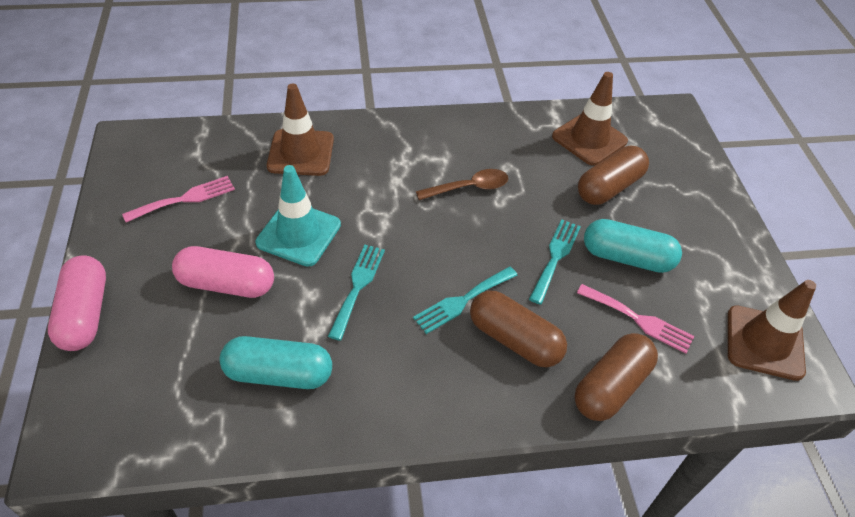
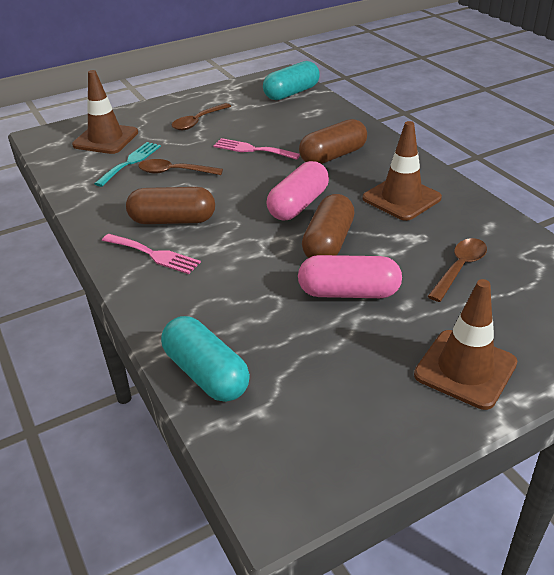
brown spoon: 1 -> 3
turquoise fork: 3 -> 1
turquoise traffic cone: 1 -> 0

